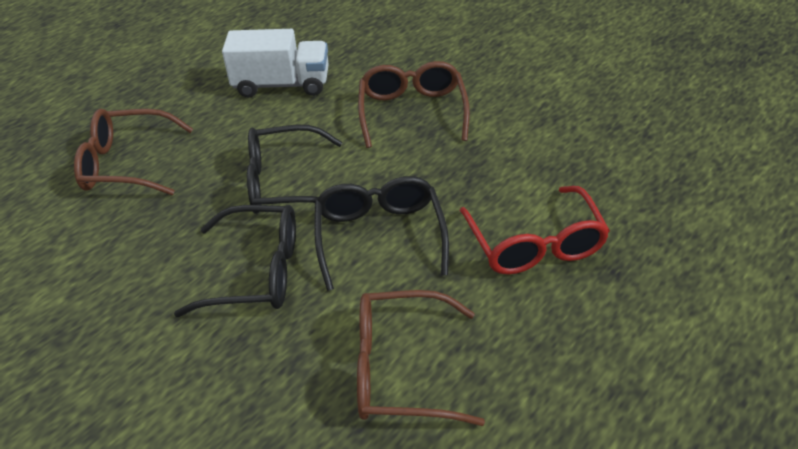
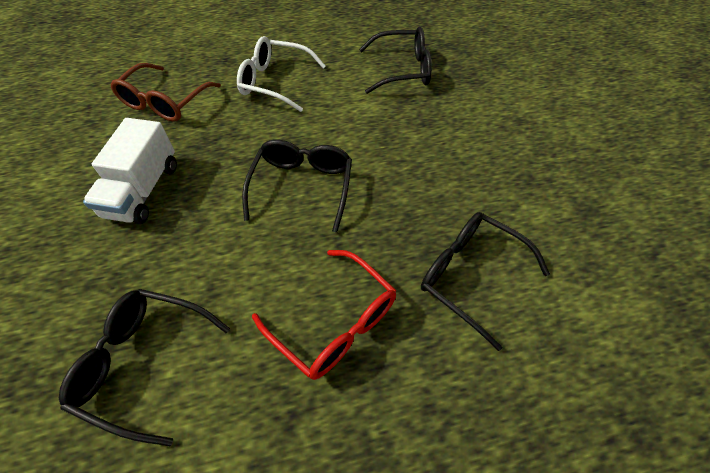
black glasses: 3 -> 4
brown glasses: 3 -> 1
white glasses: 0 -> 1

